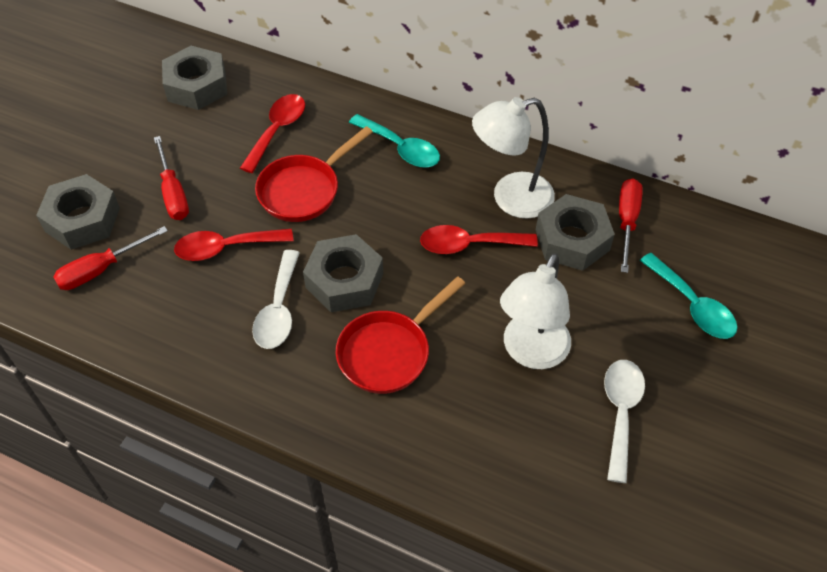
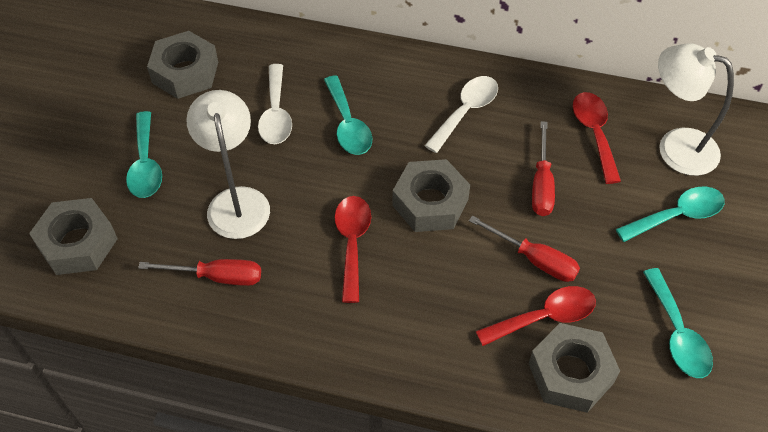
red pan: 2 -> 0
turquoise spoon: 2 -> 4

